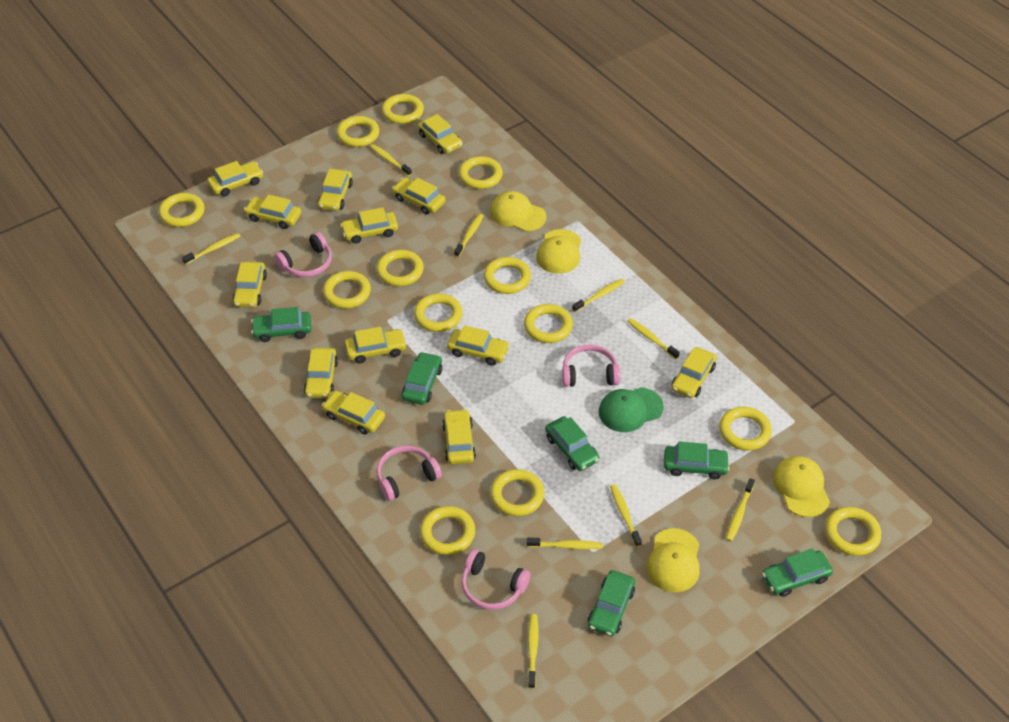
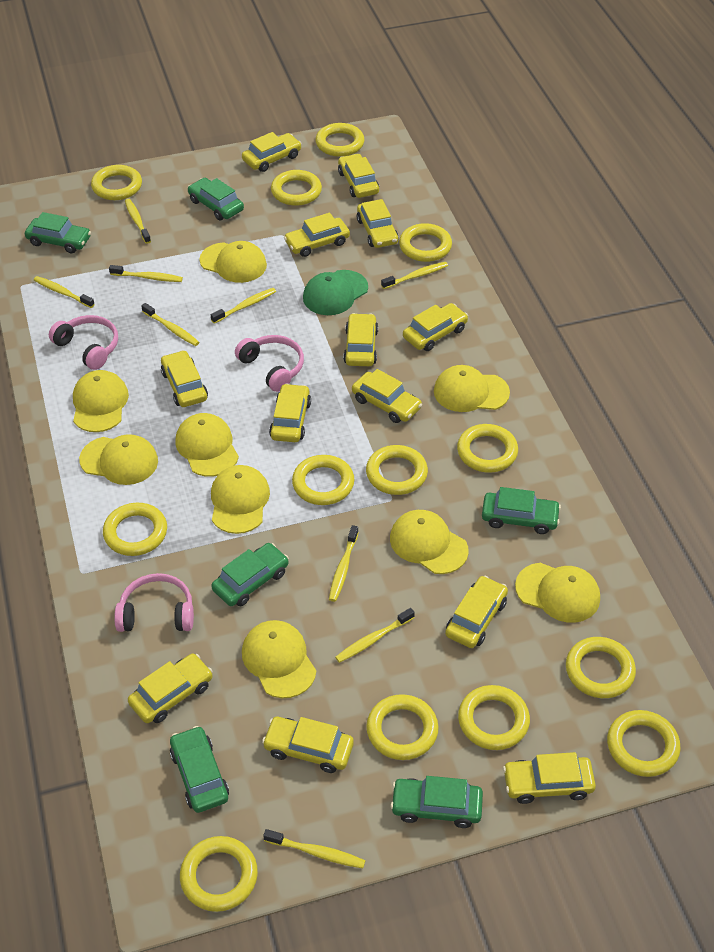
pink headphones: 4 -> 3
yellow cap: 4 -> 9

